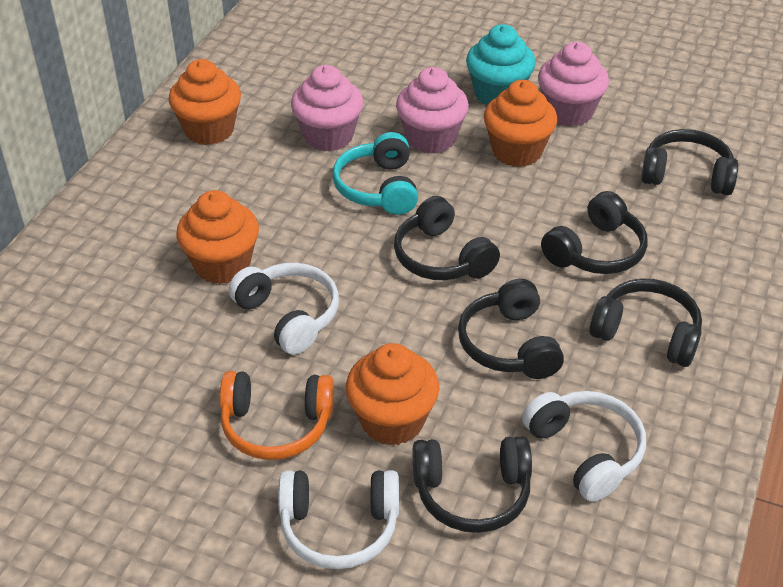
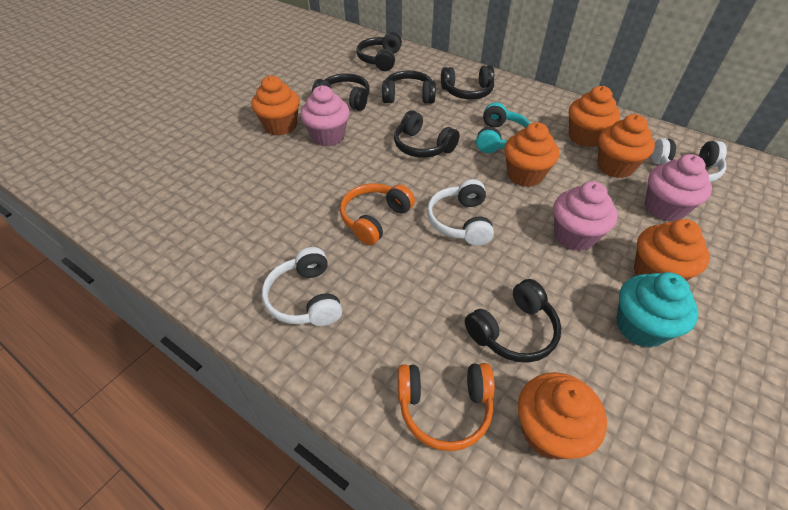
orange cupcake: 4 -> 6
orange headphones: 1 -> 2

